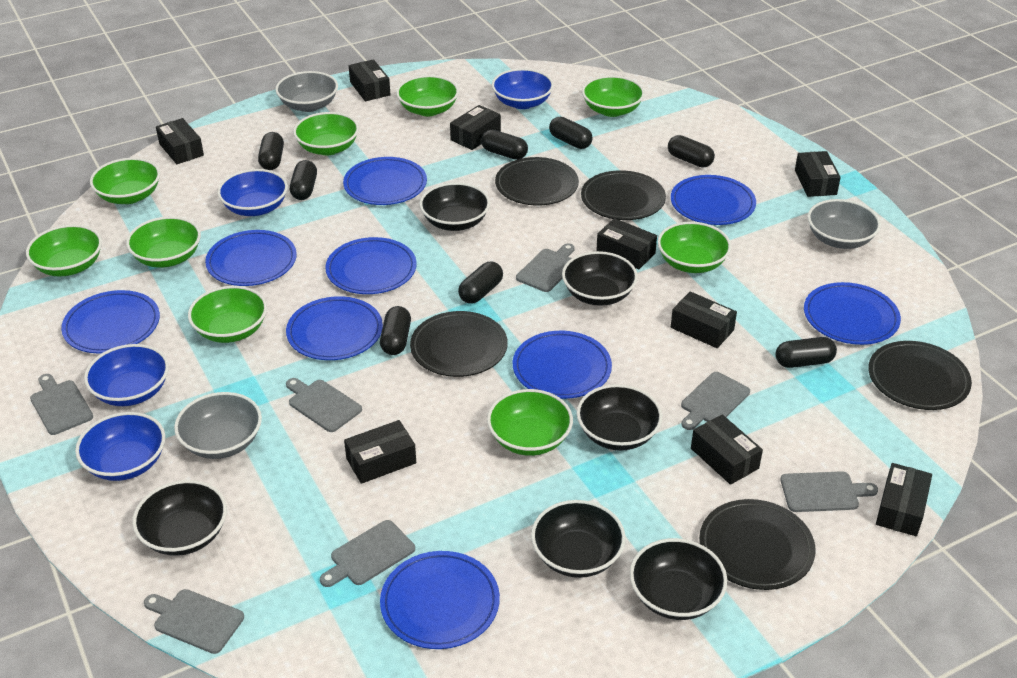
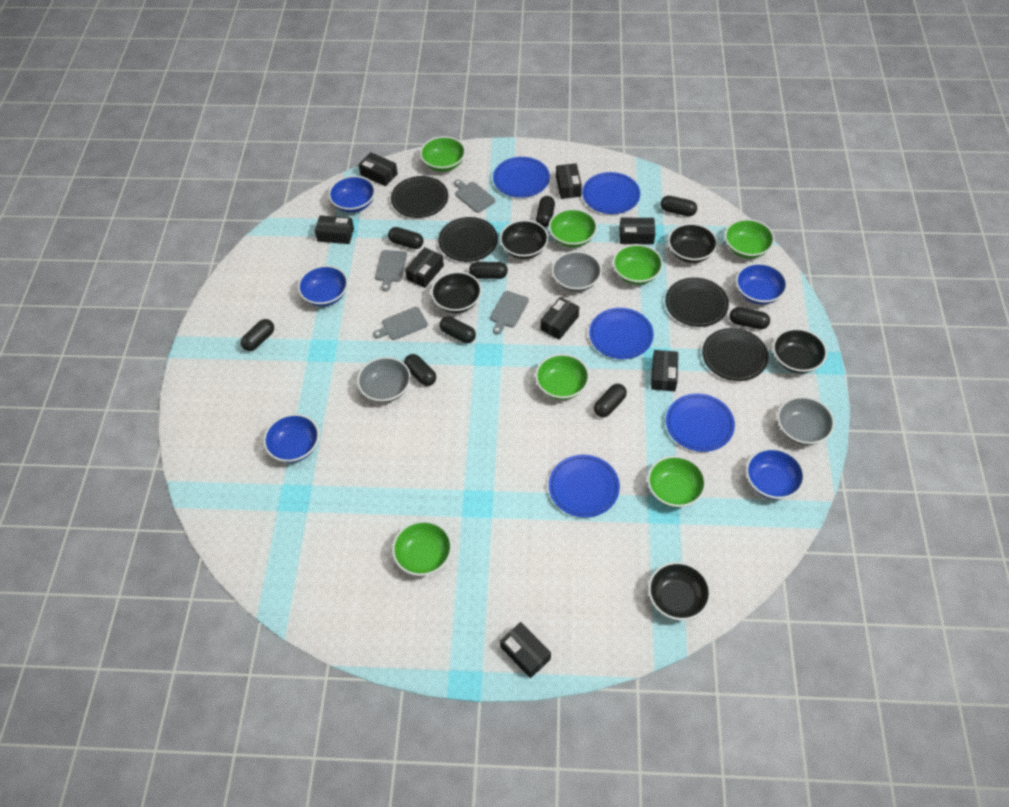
black bowl: 6 -> 5
black box: 9 -> 8
black capsule: 8 -> 9
black plate: 5 -> 4
blue bowl: 4 -> 5
blue plate: 9 -> 5
green bowl: 9 -> 7
grey cutting board: 7 -> 4

